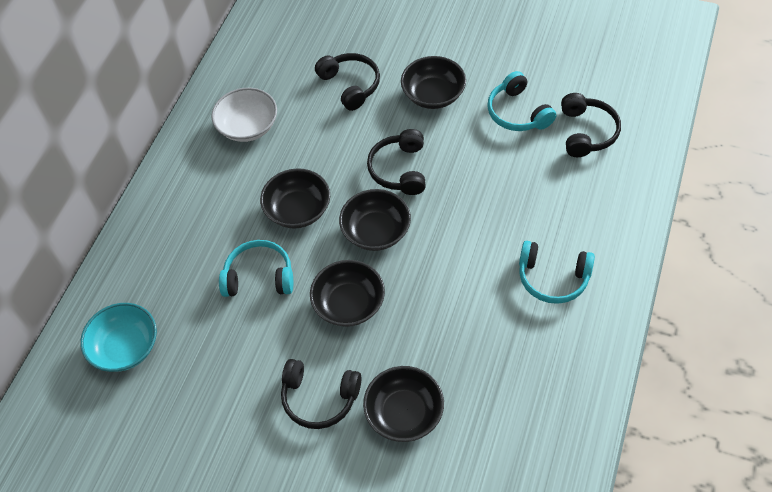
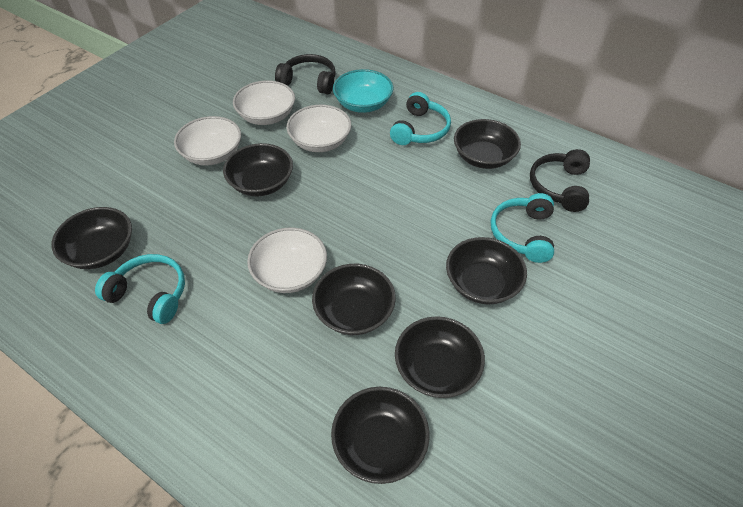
black bowl: 5 -> 7
black headphones: 4 -> 2
white bowl: 1 -> 4

